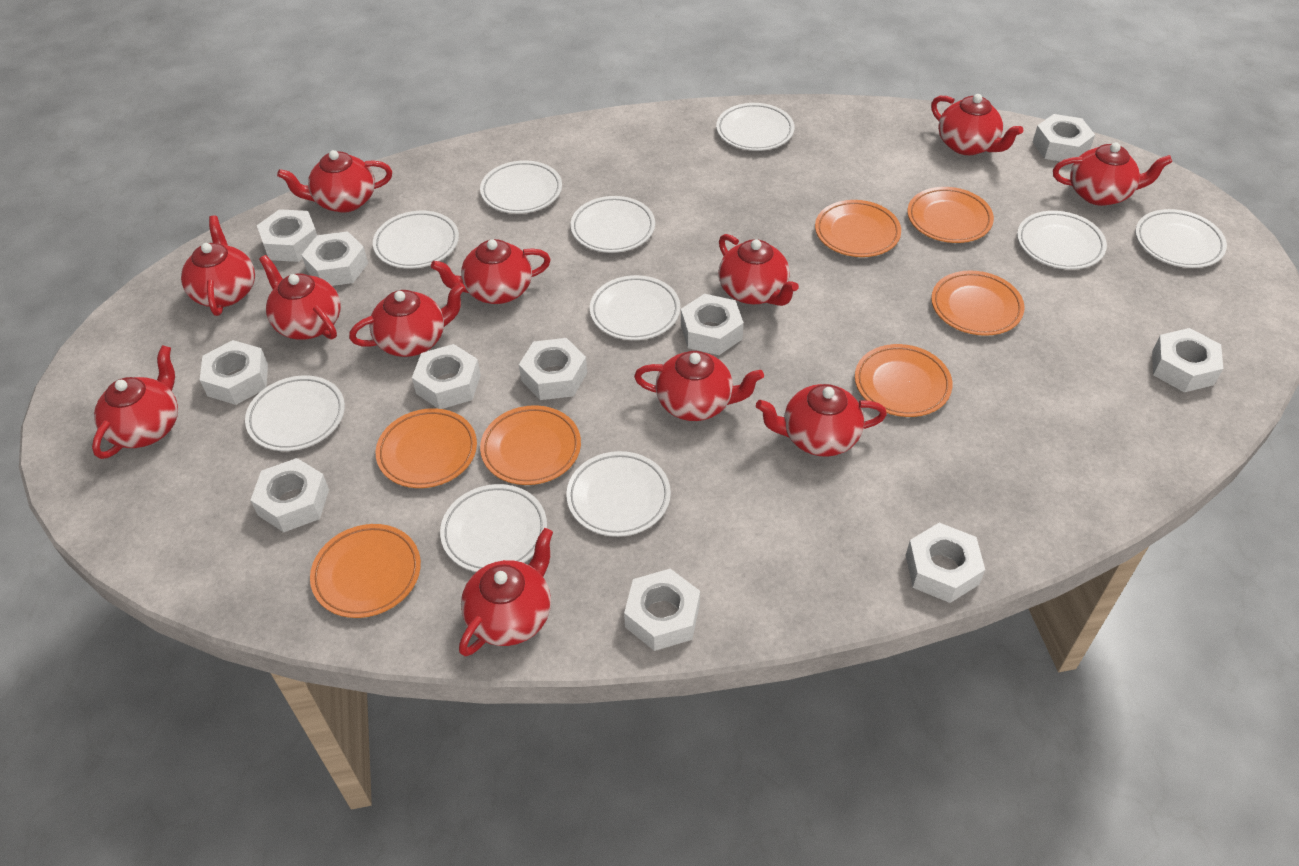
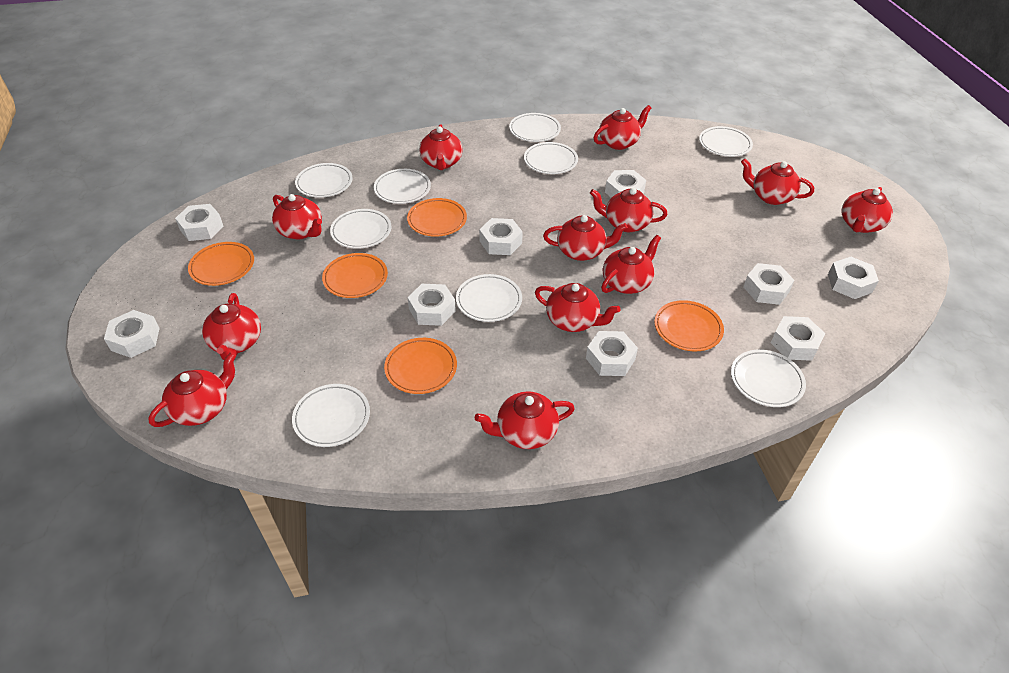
orange plate: 7 -> 5
white nut: 11 -> 9
white plate: 10 -> 9

